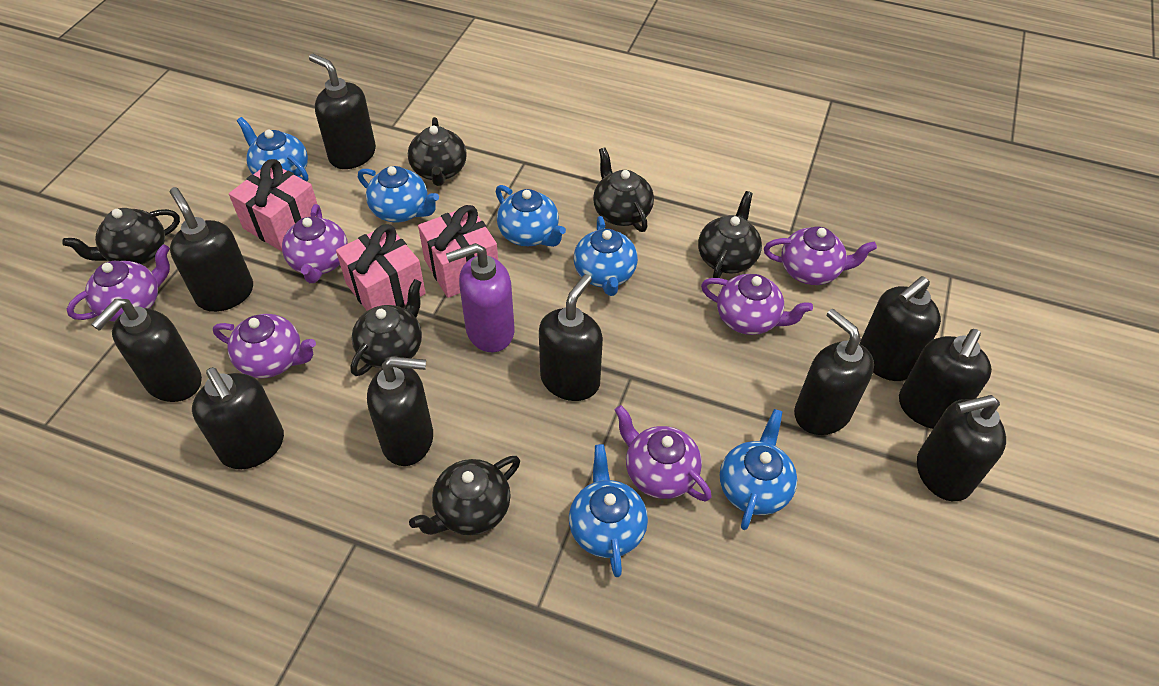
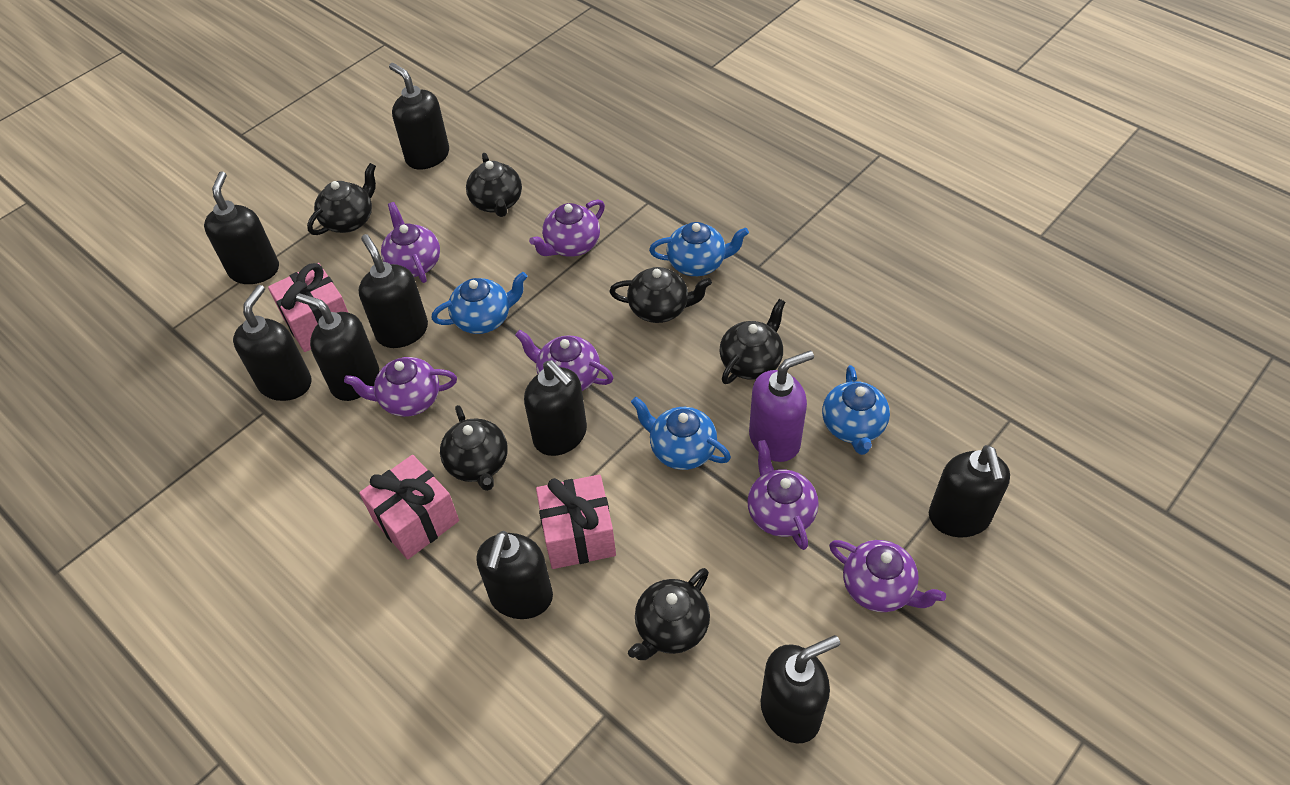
black soap dispenser: 10 -> 9
blue teapot: 6 -> 4

